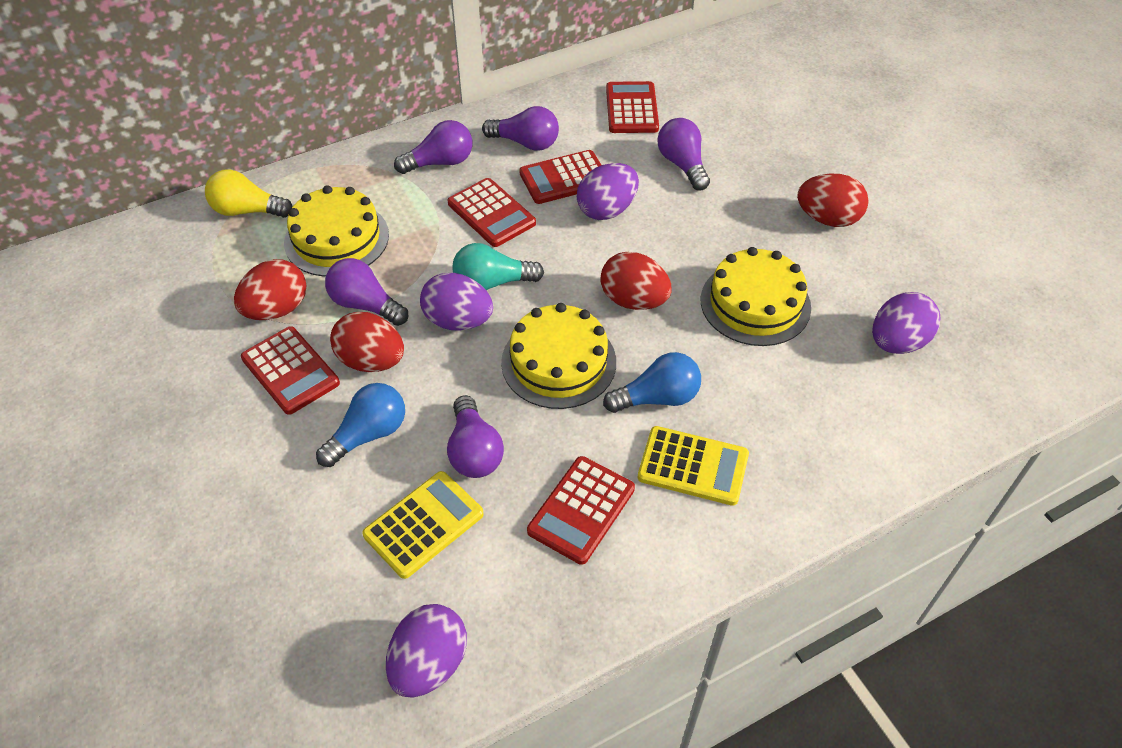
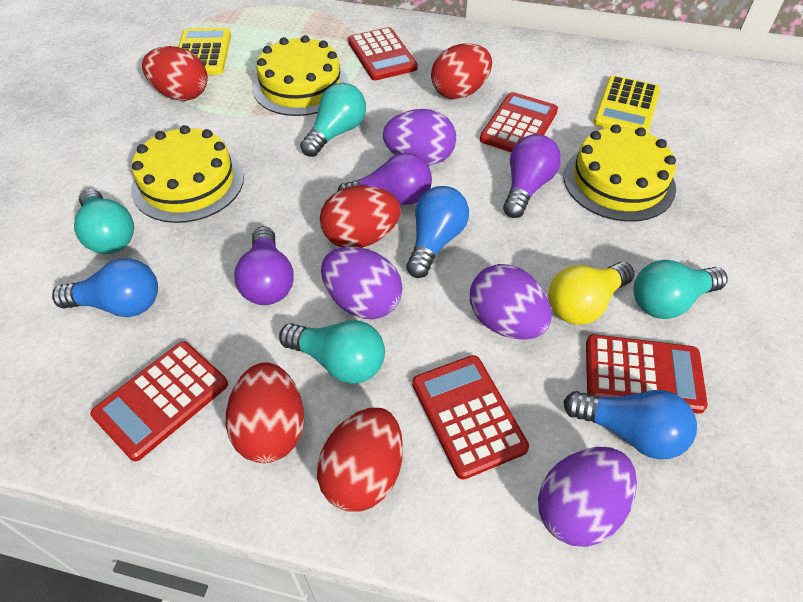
blue light bulb: 2 -> 3
purple light bulb: 5 -> 3
red egg: 4 -> 5
turquoise light bulb: 1 -> 4

